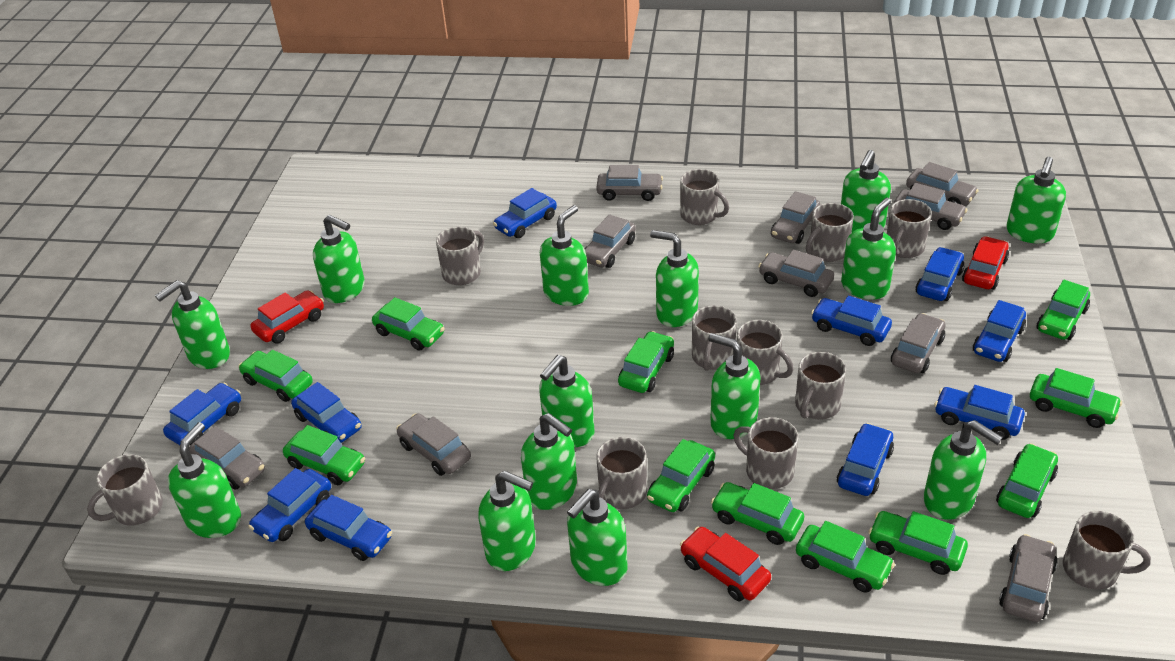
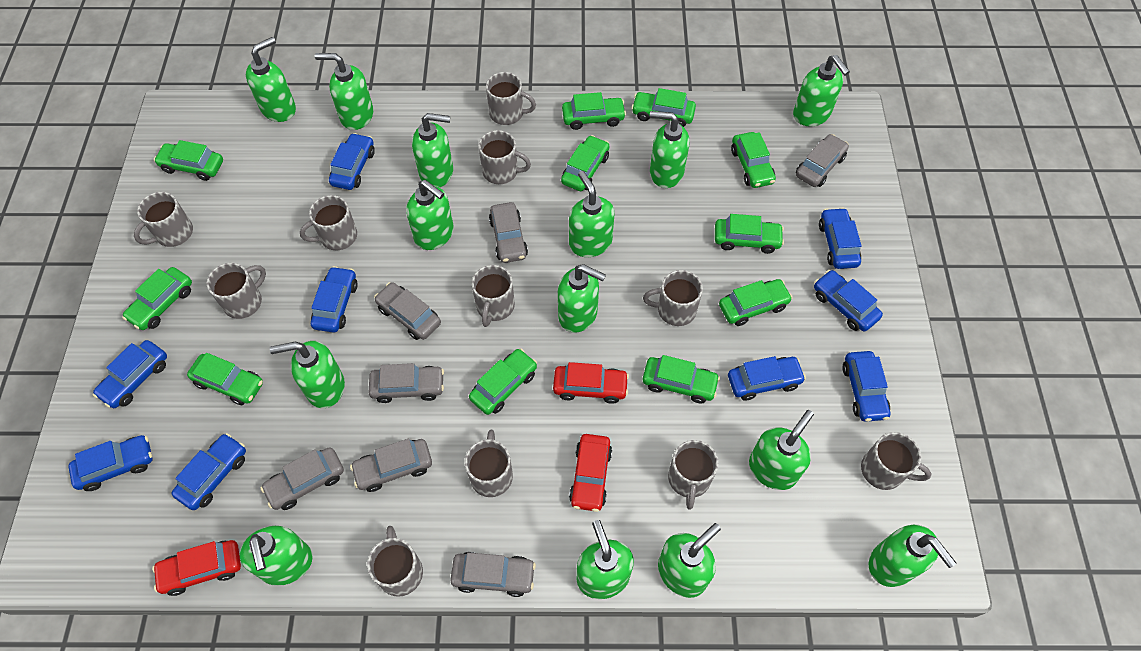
blue car: 10 -> 9
grey car: 10 -> 7

